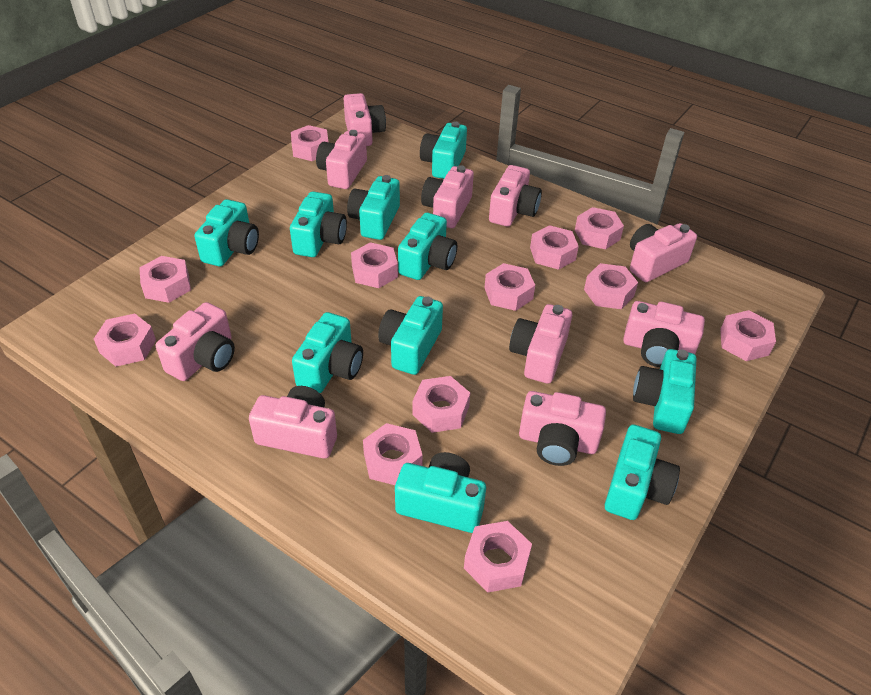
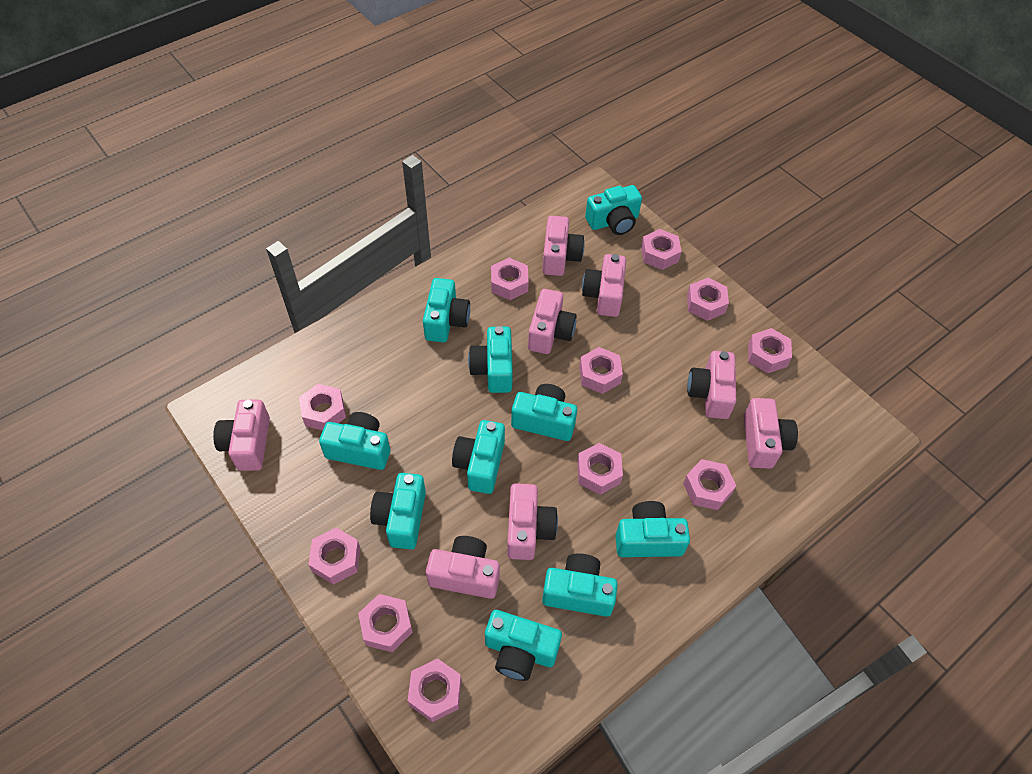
pink camera: 10 -> 8
pink nut: 12 -> 11

